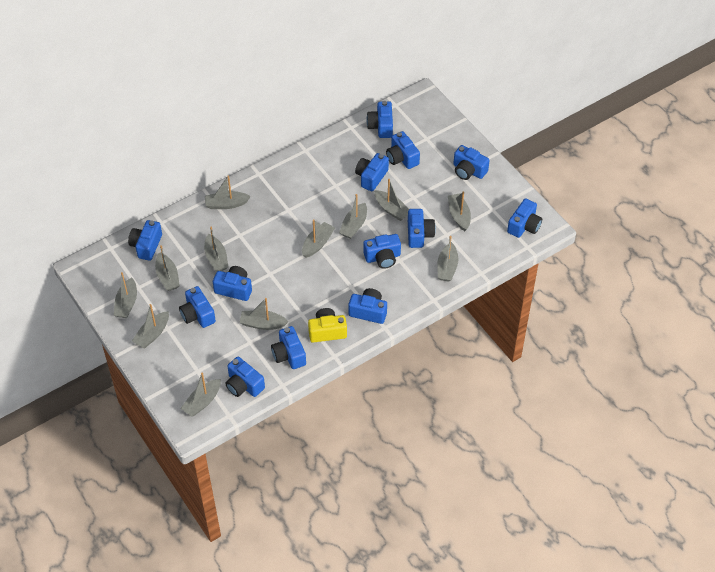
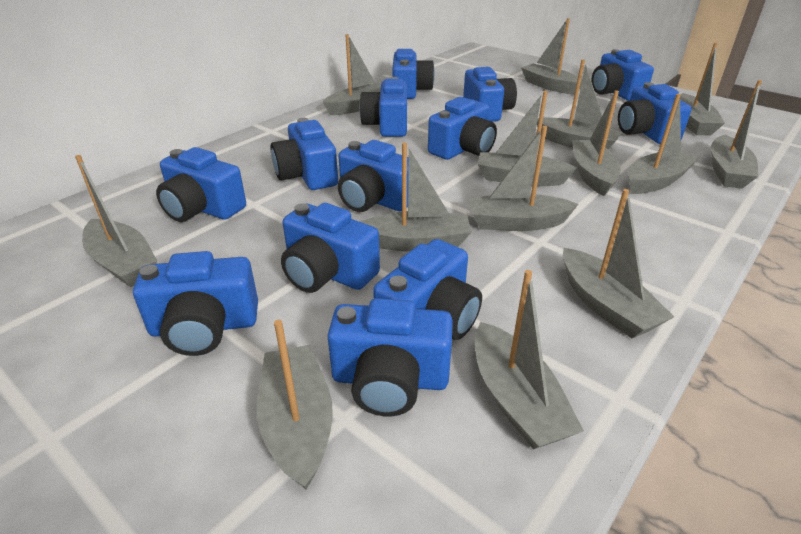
grey boat: 12 -> 14
yellow camera: 1 -> 0

